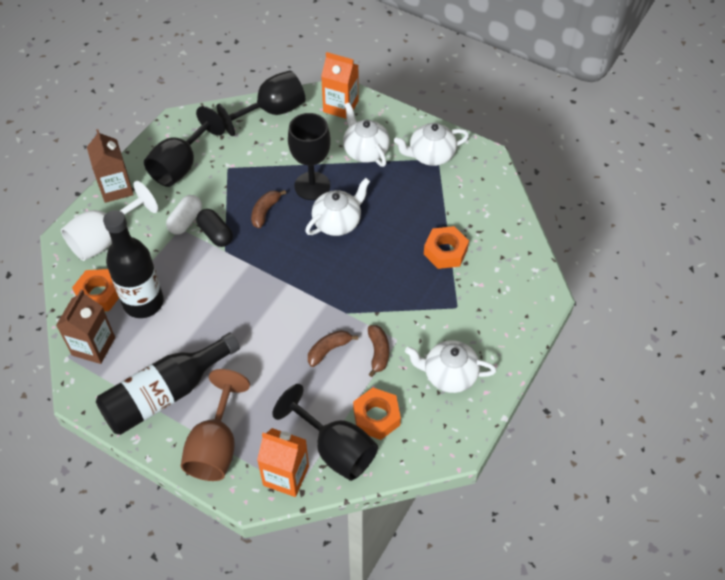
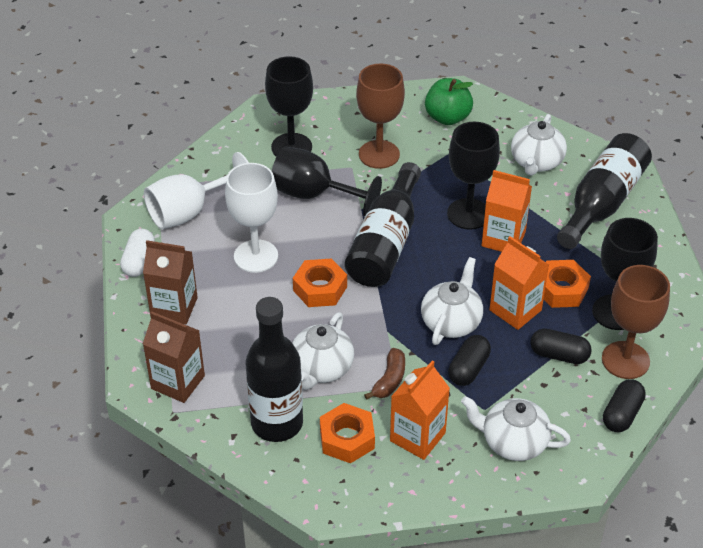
black bottle: 2 -> 3
black capsule: 1 -> 3
brown banana: 3 -> 1
brown goblet: 1 -> 2
green apple: 0 -> 1
orange carton: 2 -> 3
white goblet: 1 -> 2

